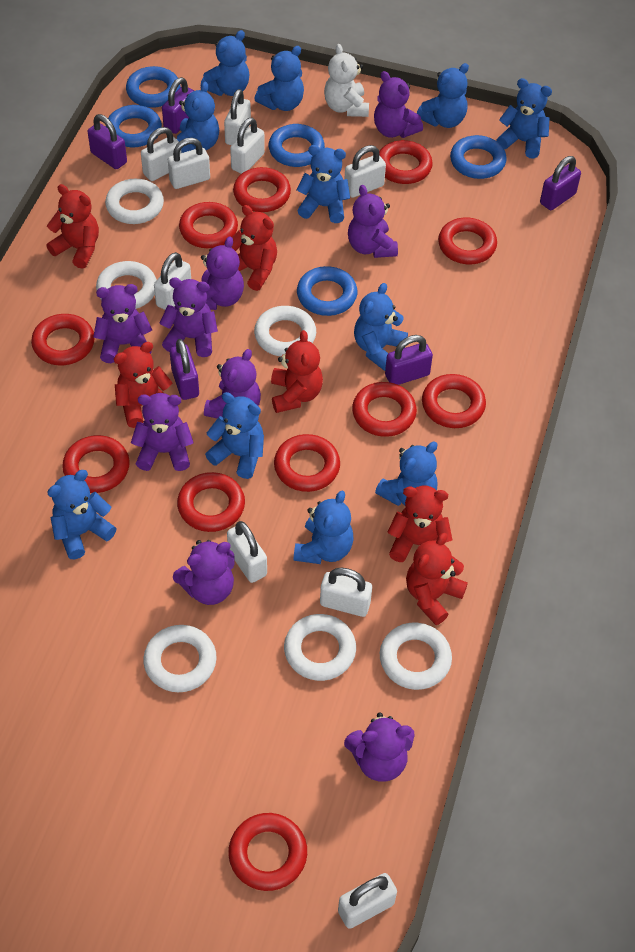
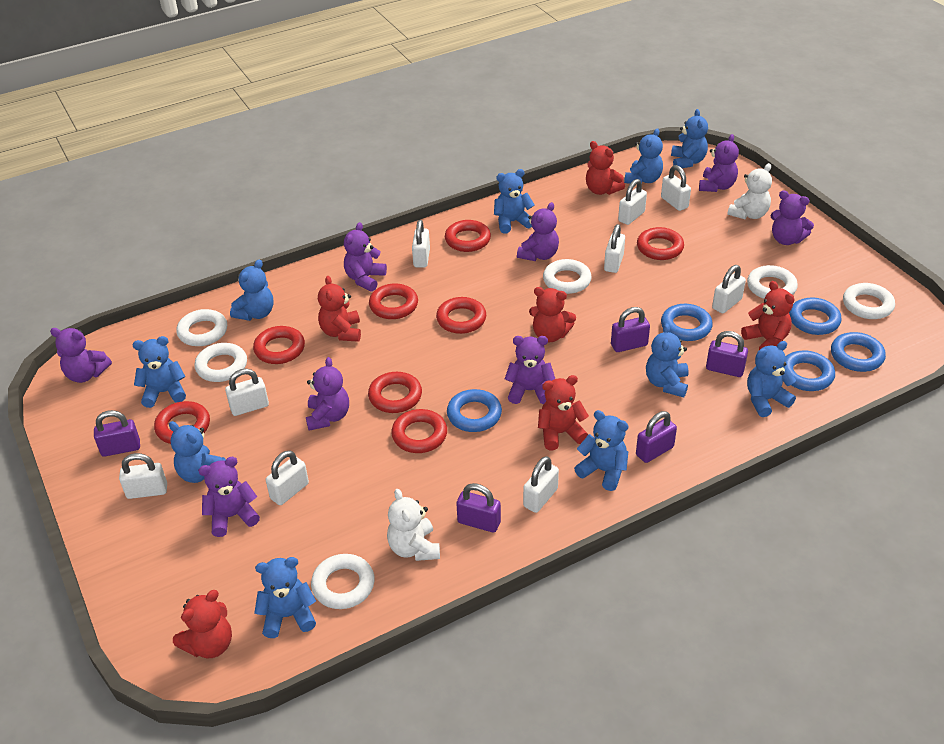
blue teddy bear: 11 -> 10
purple teddy bear: 9 -> 8
red ring: 11 -> 8
white teddy bear: 1 -> 2

